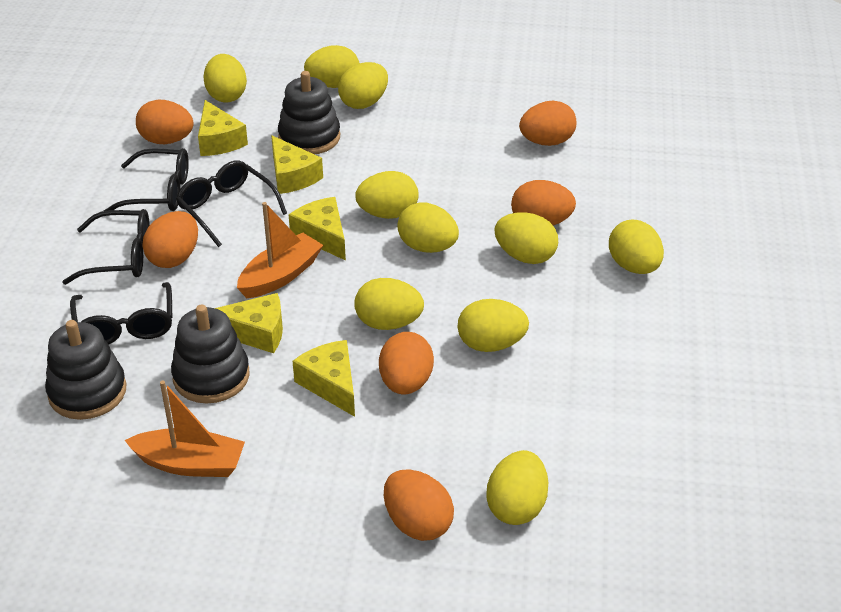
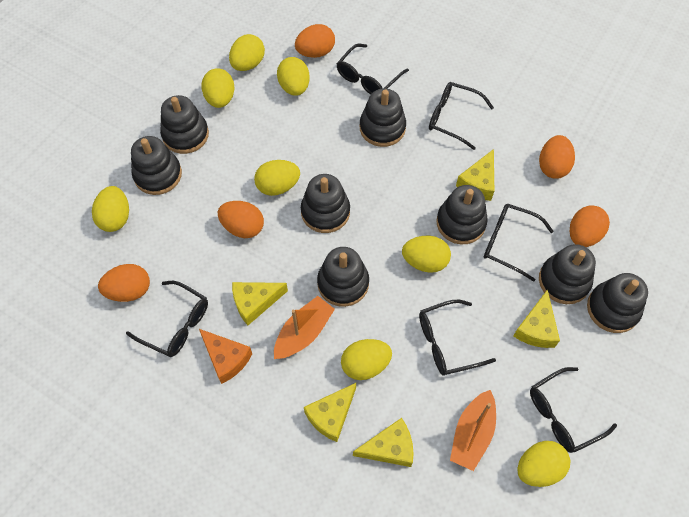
black glasses: 4 -> 6
black stacking toy: 3 -> 8
orange cheese: 0 -> 1
orange egg: 6 -> 5
yellow egg: 10 -> 8

